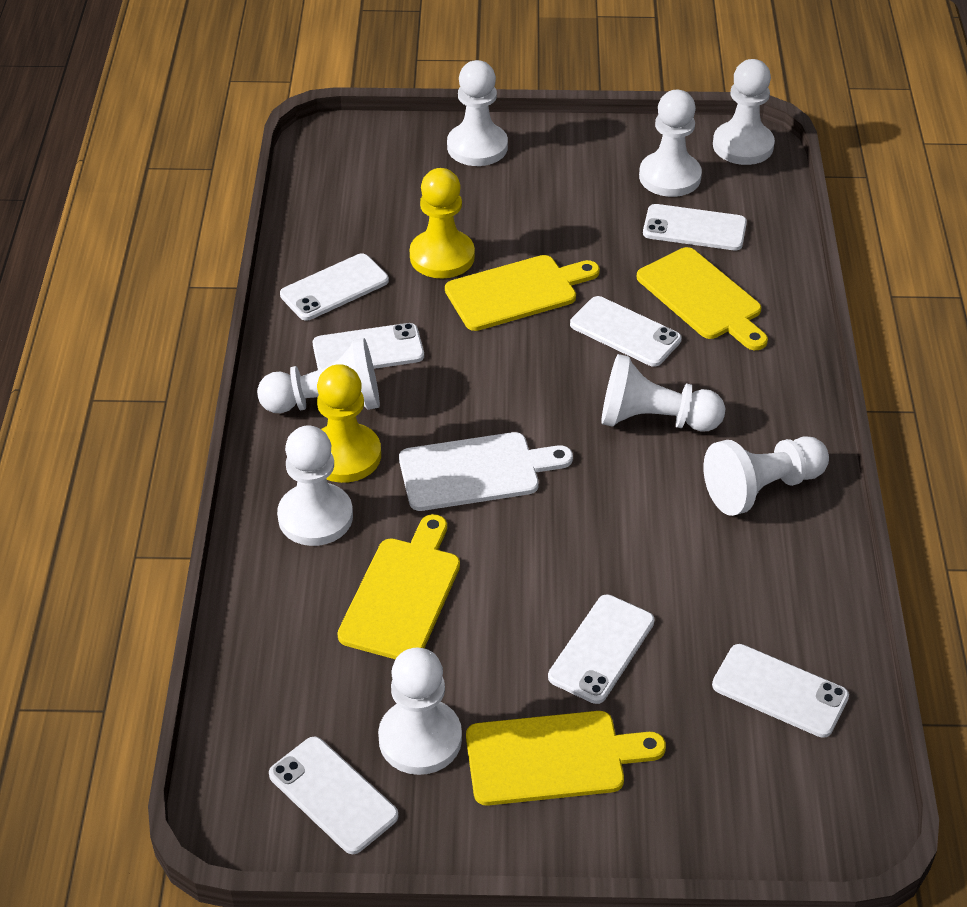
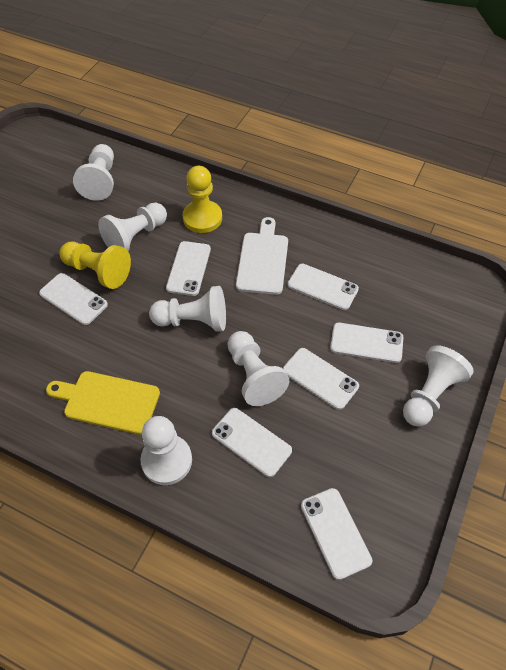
white pawn: 8 -> 6
yellow cutting board: 4 -> 1

